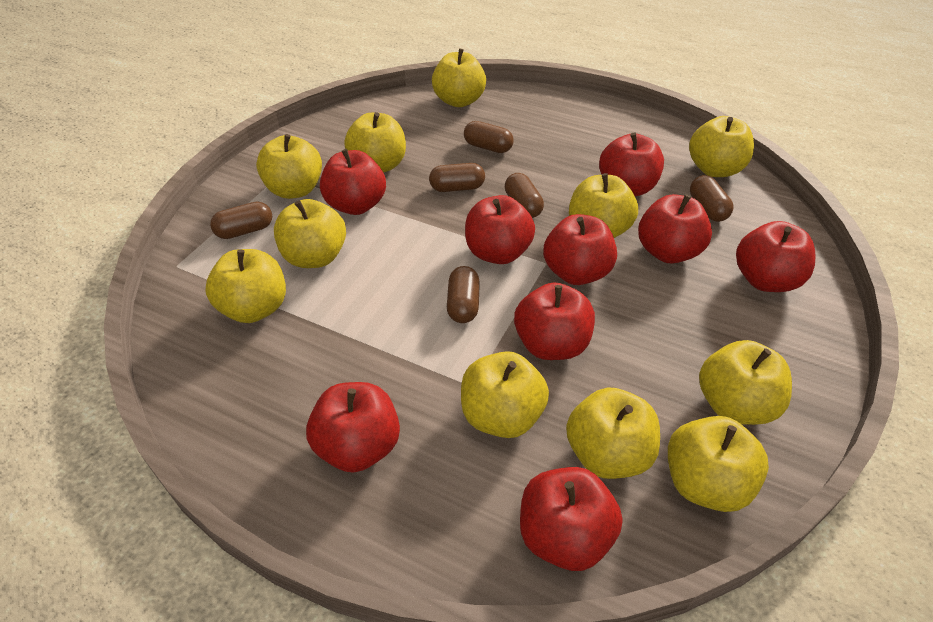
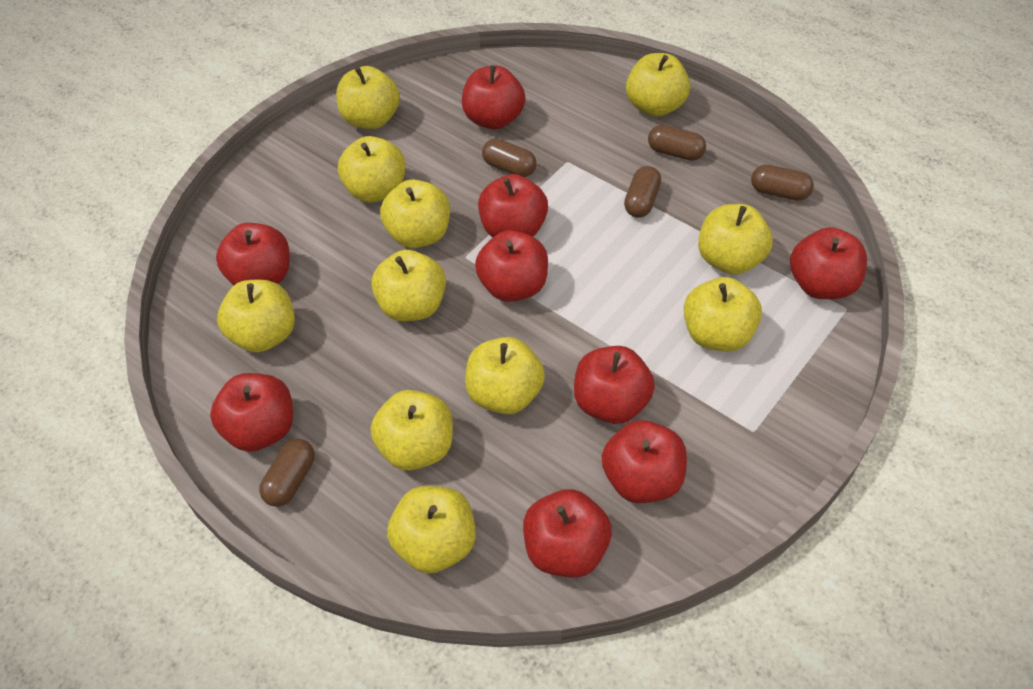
brown capsule: 6 -> 5

